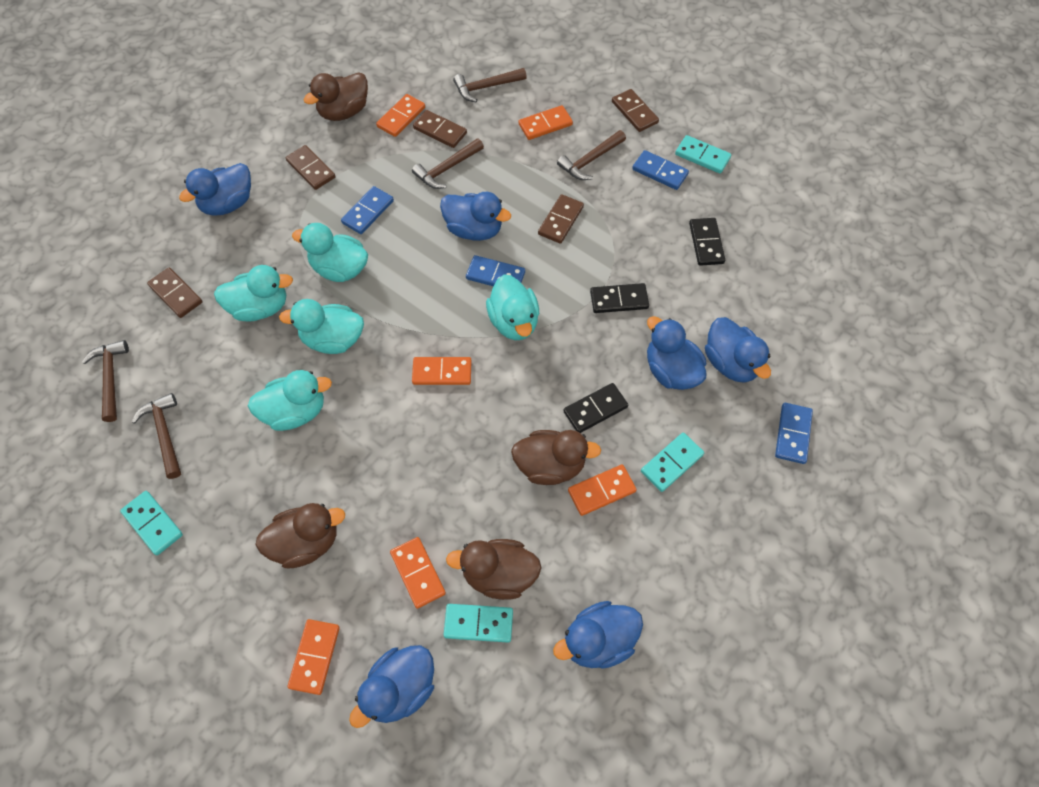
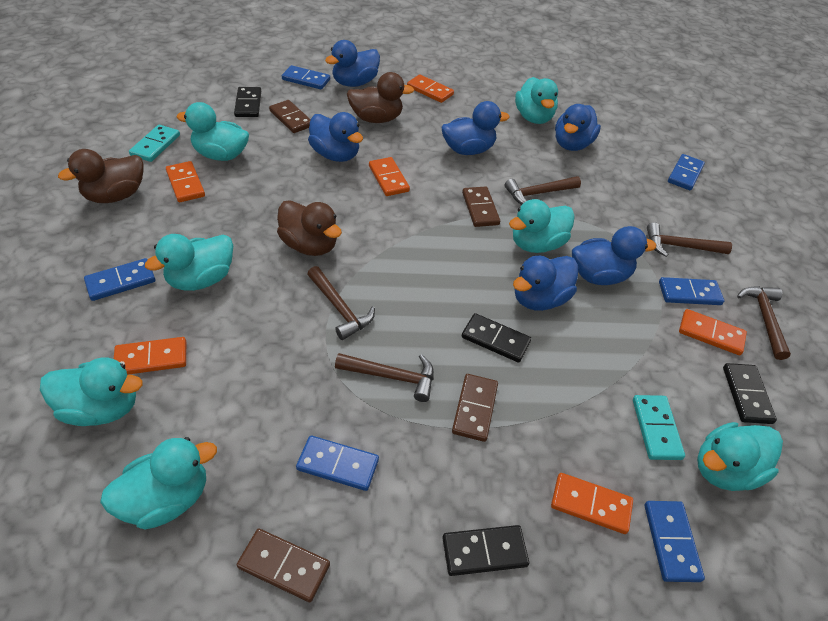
black domino: 3 -> 4
blue domino: 4 -> 6
brown domino: 5 -> 4
brown duck: 4 -> 3
turquoise domino: 4 -> 2
turquoise duck: 5 -> 7

